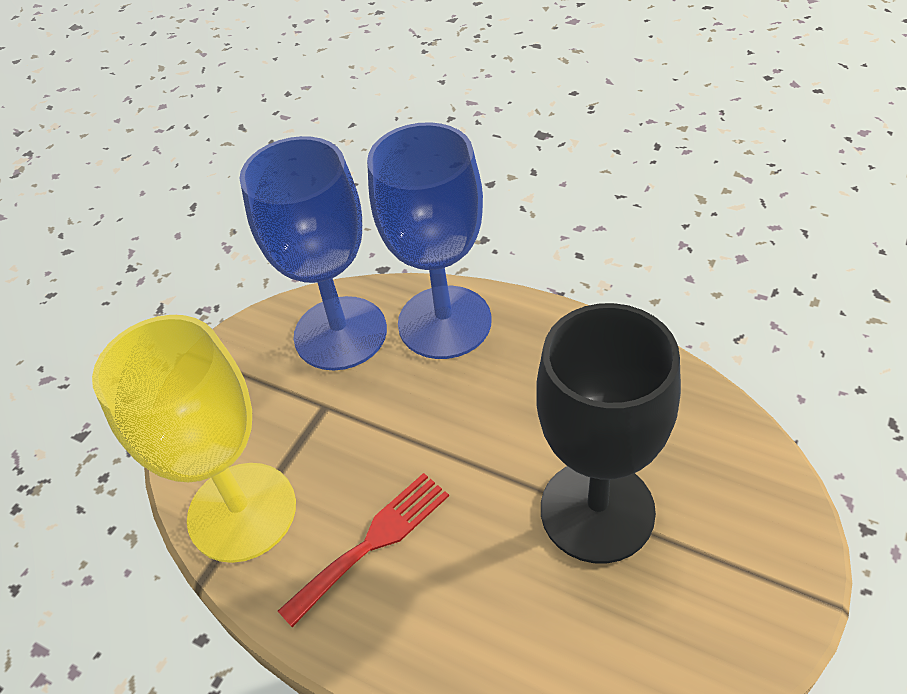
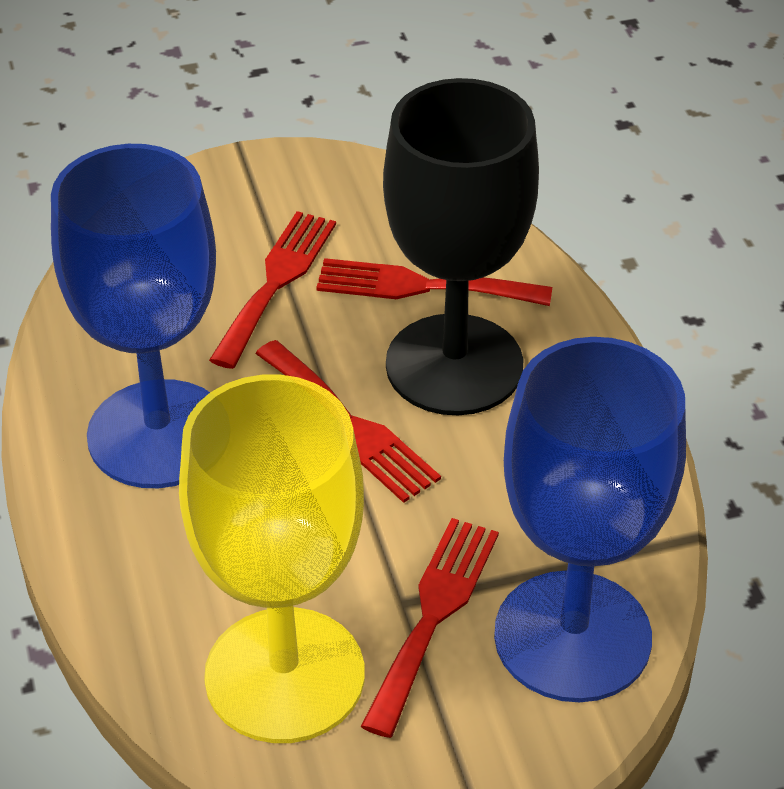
red fork: 1 -> 4

